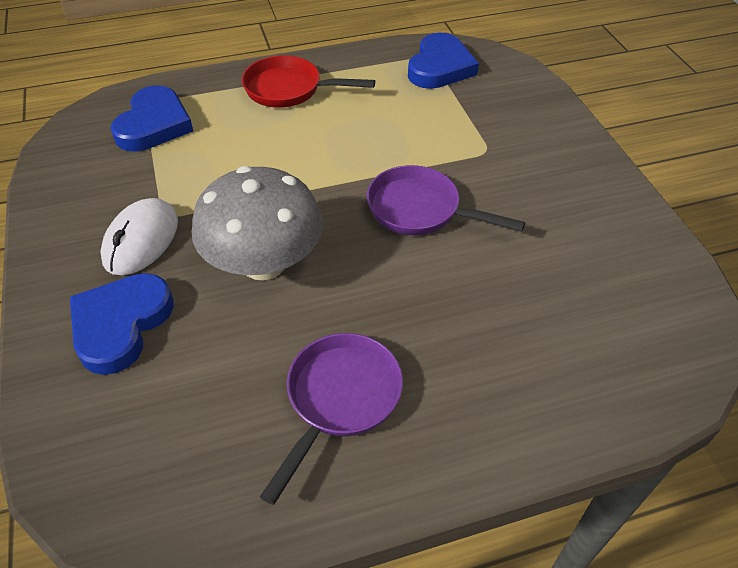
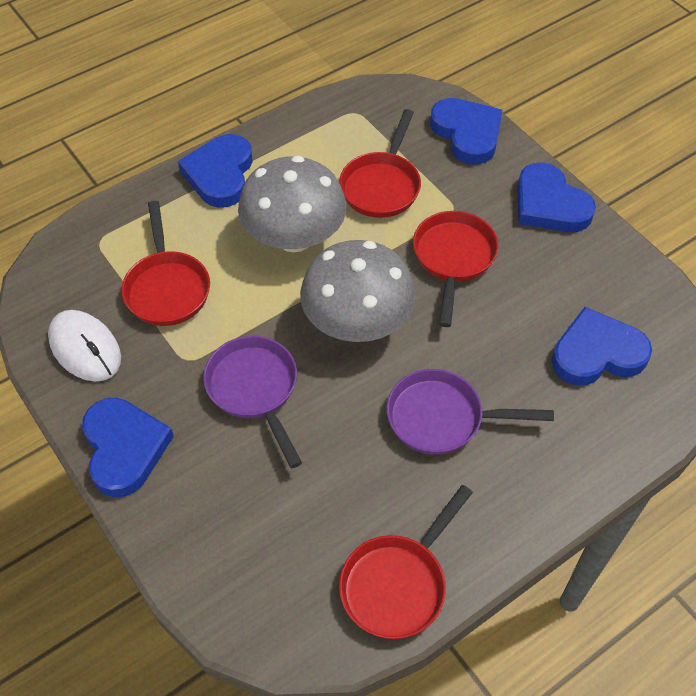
blue heart: 3 -> 5
grey mushroom: 1 -> 2
red pan: 1 -> 4

